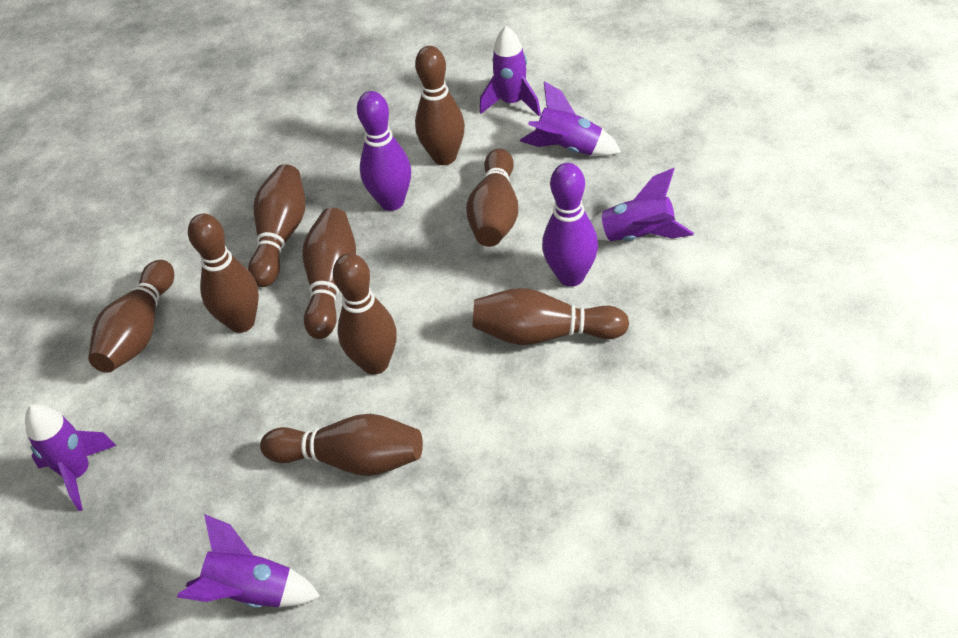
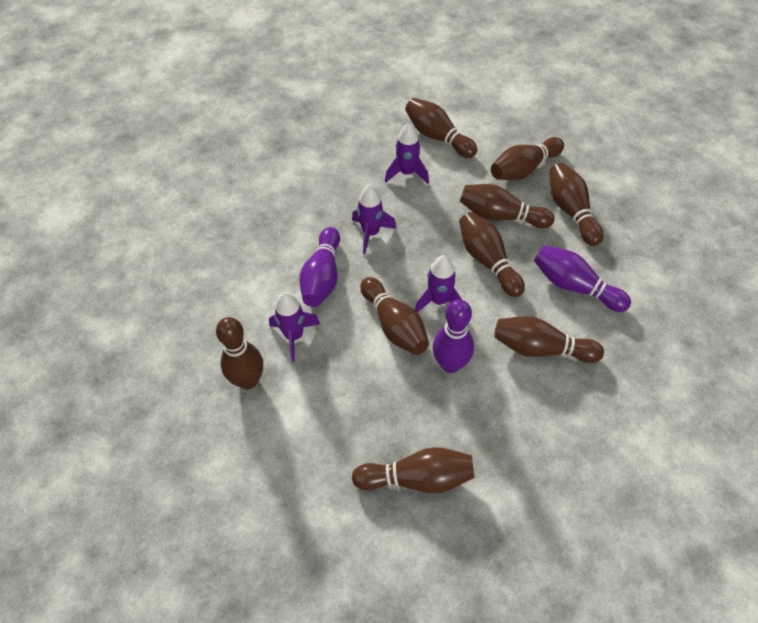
purple bowling pin: 2 -> 3
purple rocket: 5 -> 4

